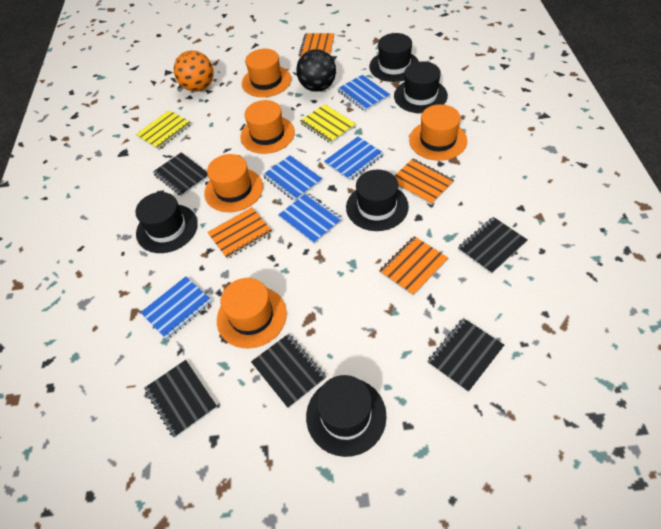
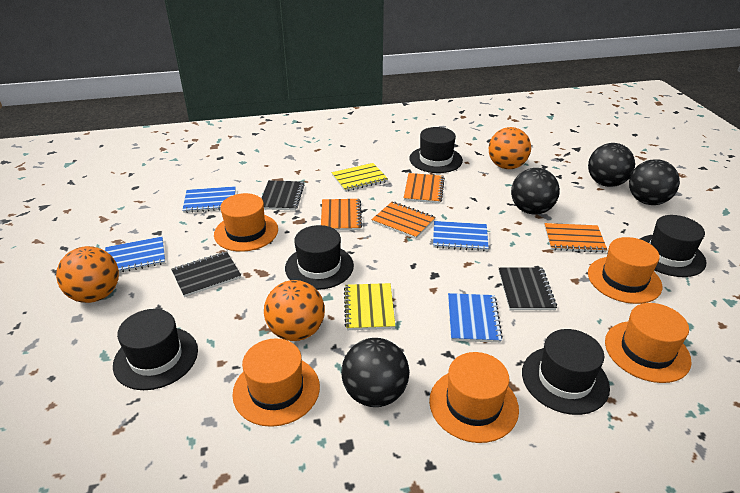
black ball: 1 -> 4
black notebook: 5 -> 3
blue notebook: 5 -> 4
orange ball: 1 -> 3

